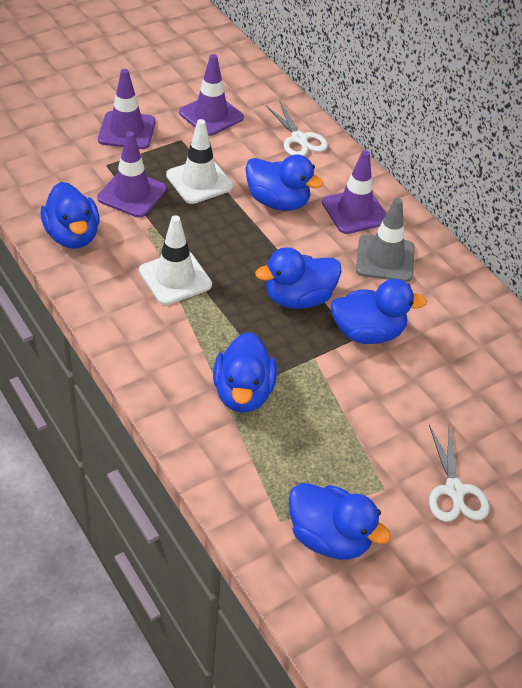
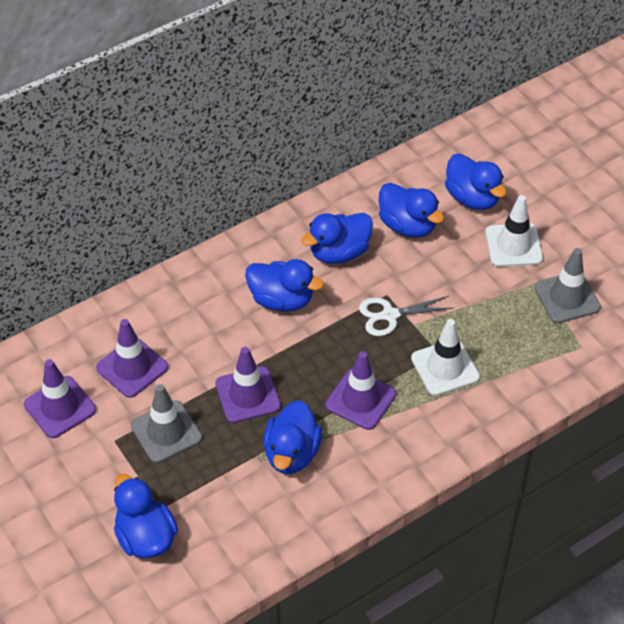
grey traffic cone: 1 -> 2
white scissors: 2 -> 1

